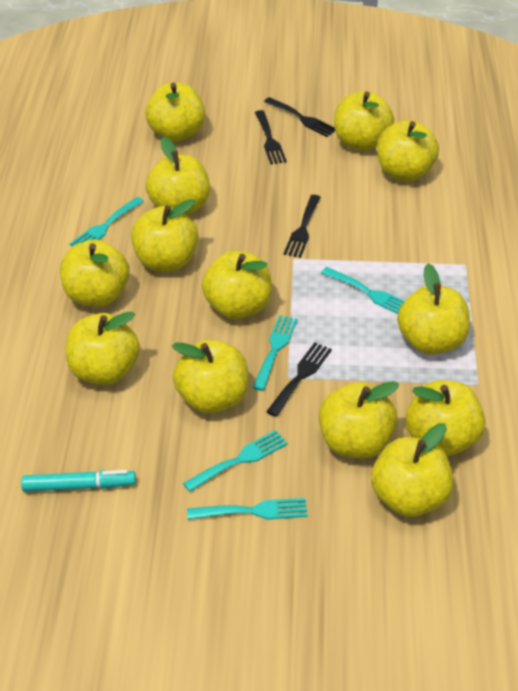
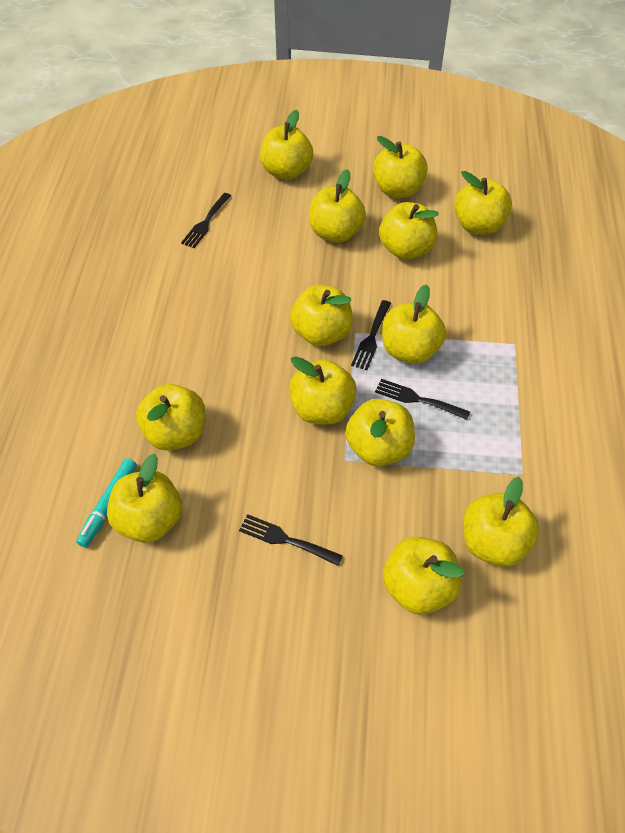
turquoise fork: 5 -> 0

